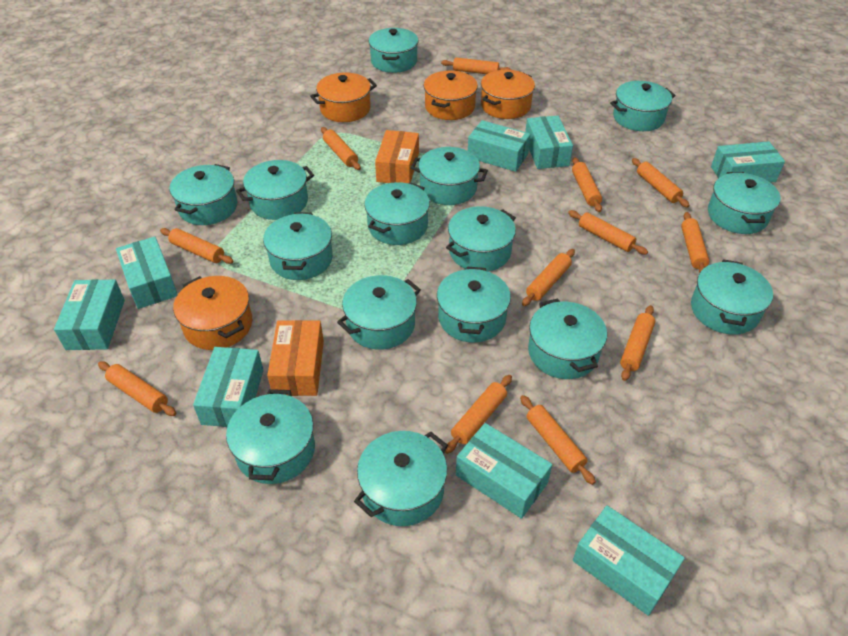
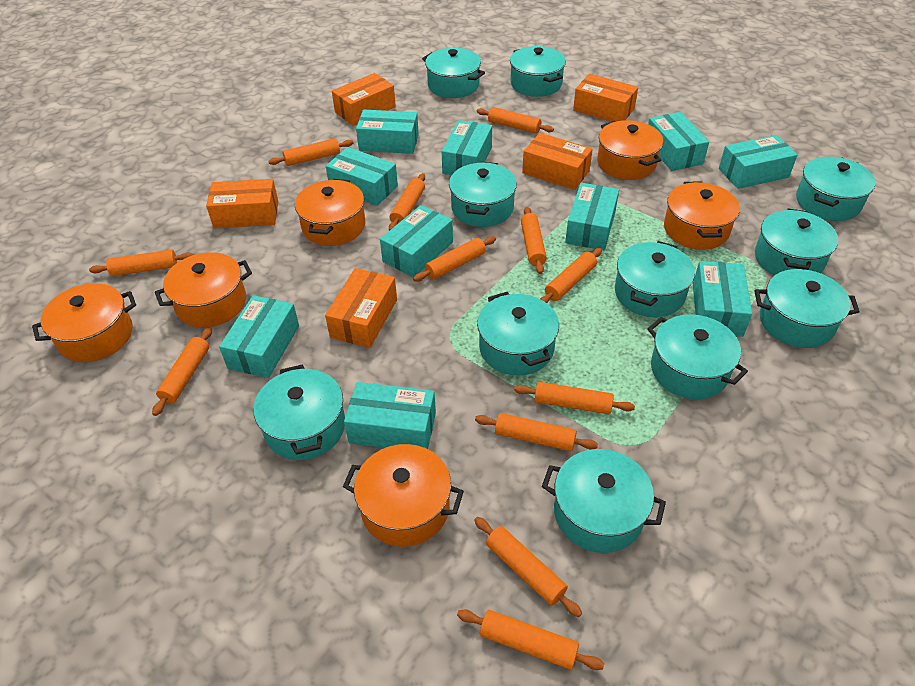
orange box: 2 -> 5
orange pot: 4 -> 6
turquoise box: 8 -> 10
turquoise pot: 15 -> 11

